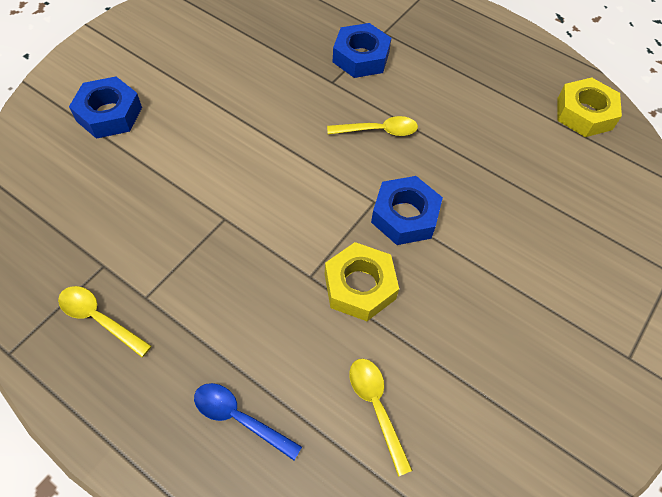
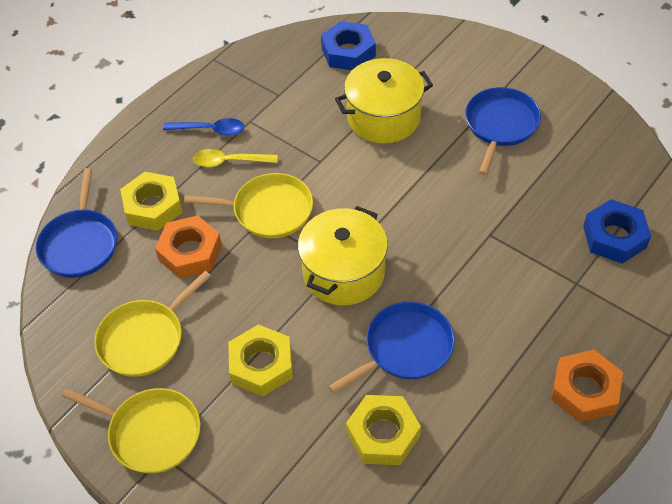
blue nut: 3 -> 2
blue pan: 0 -> 3
orange nut: 0 -> 2
yellow nut: 2 -> 3
yellow pan: 0 -> 3
yellow pot: 0 -> 2
yellow spoon: 3 -> 1

